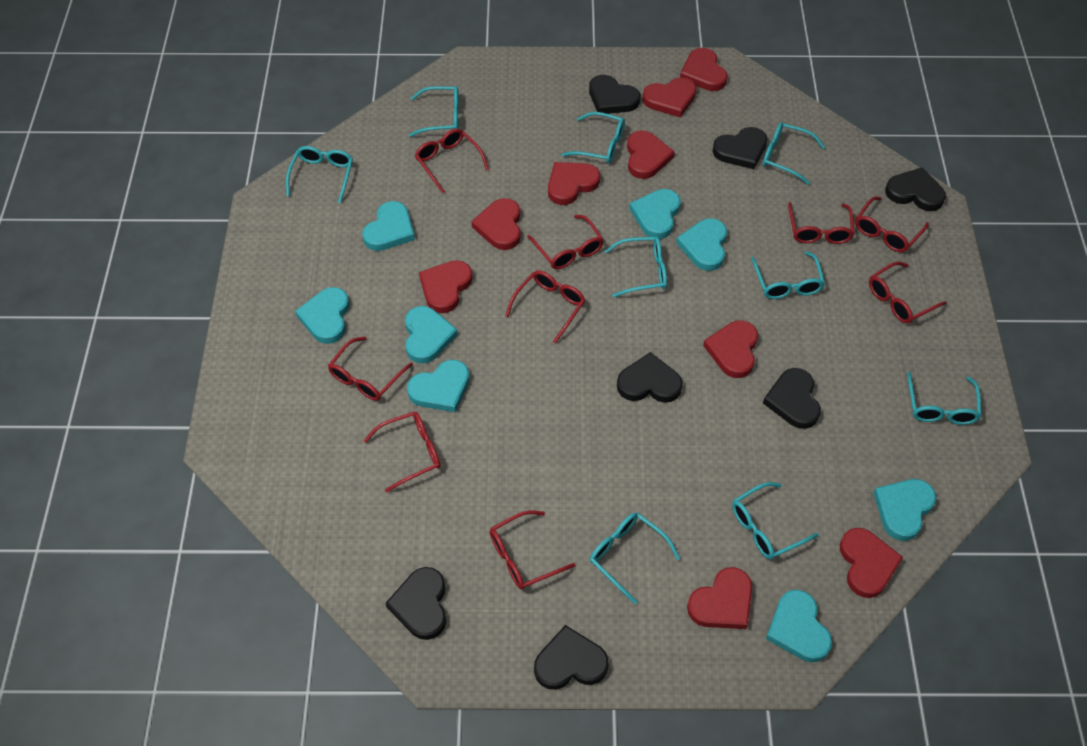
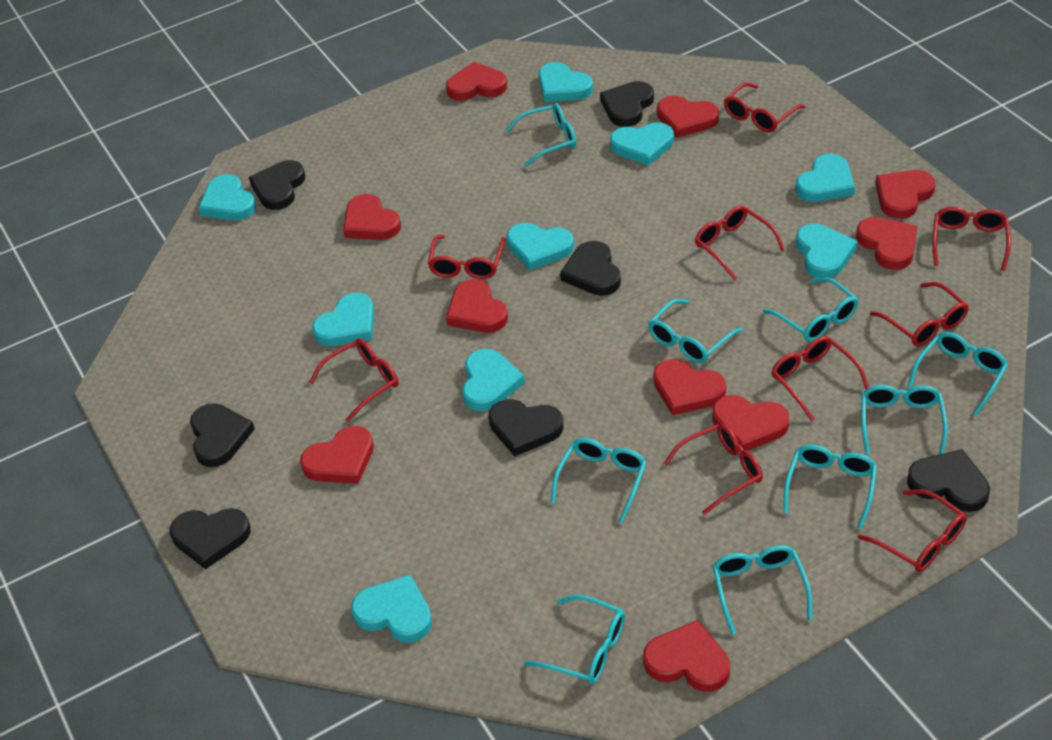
red heart: 9 -> 10
turquoise heart: 8 -> 9

